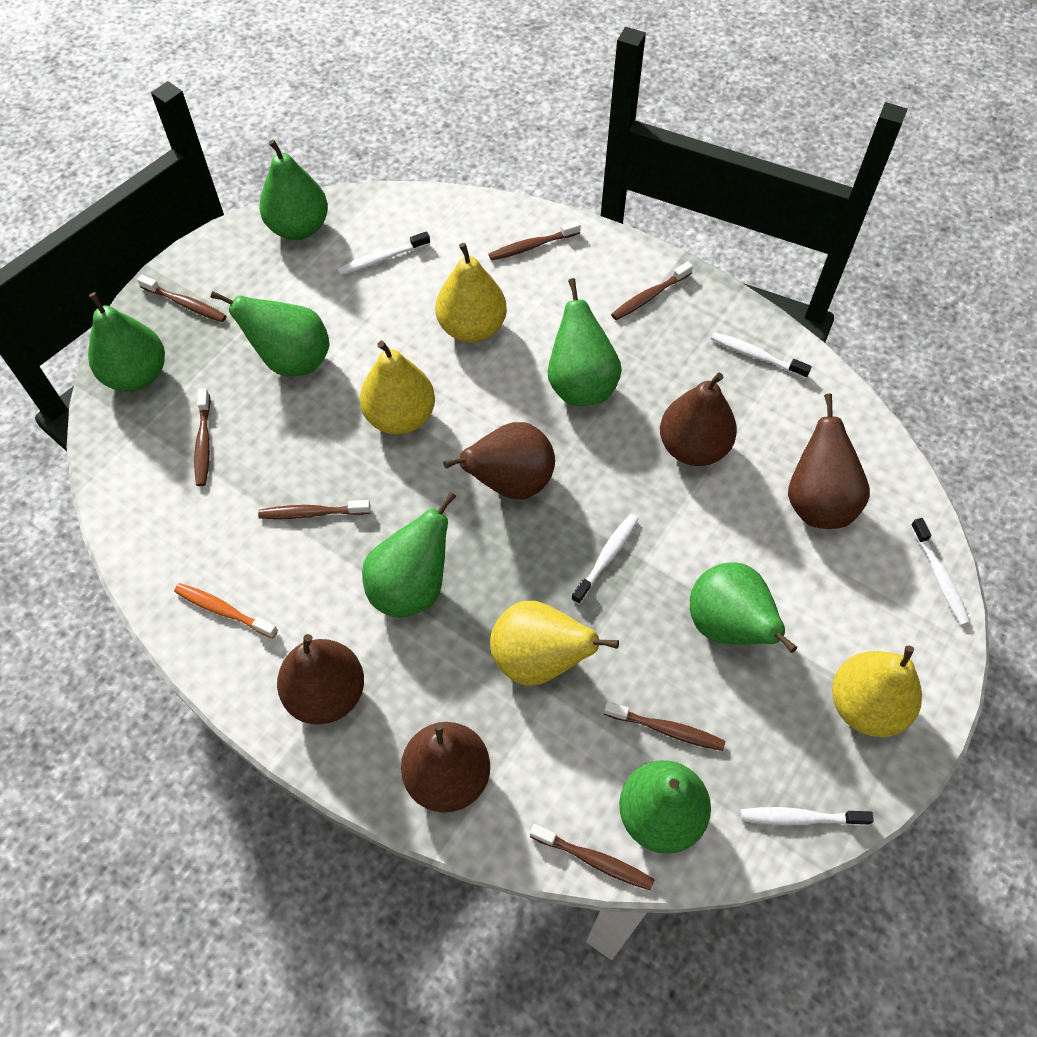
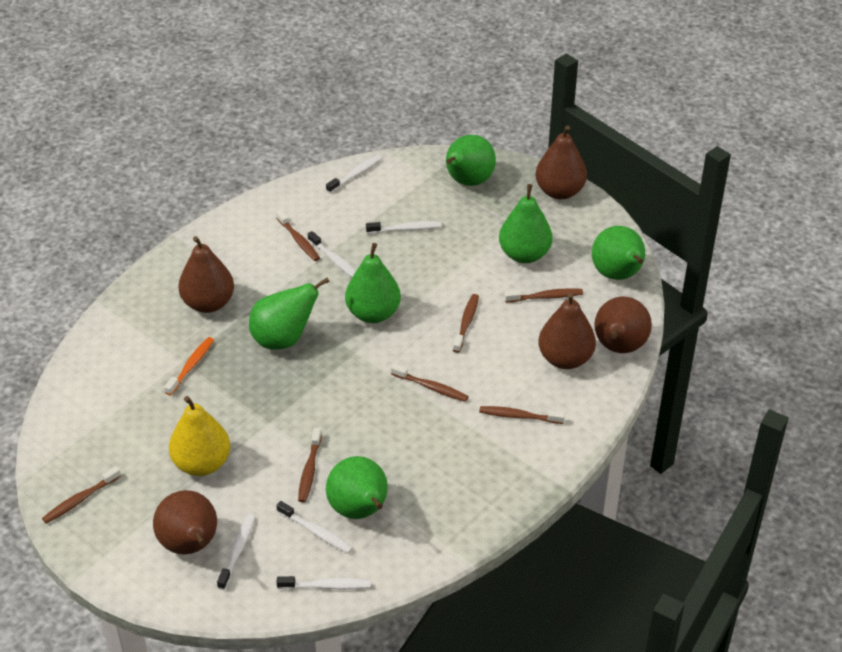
green pear: 7 -> 6
white toothbrush: 5 -> 6
yellow pear: 4 -> 1

